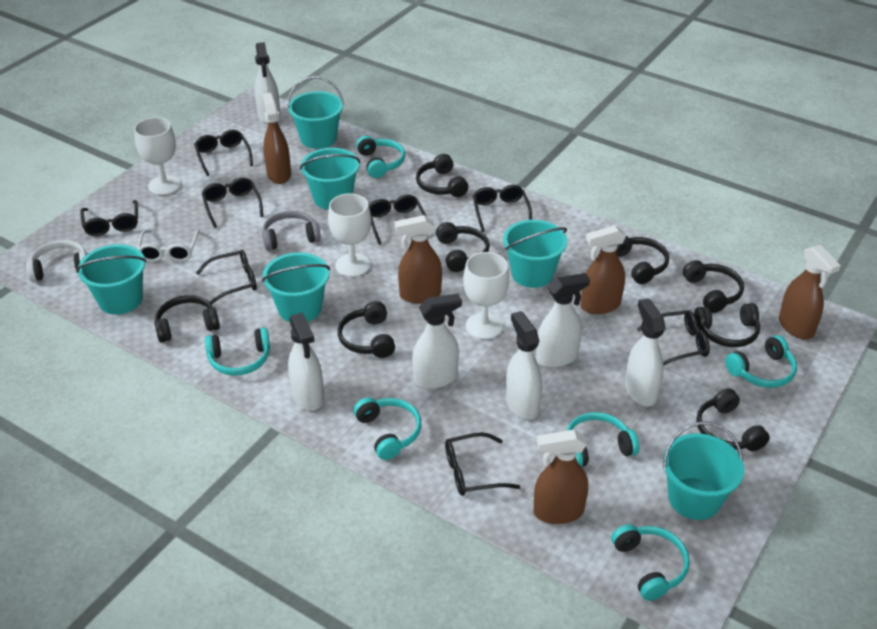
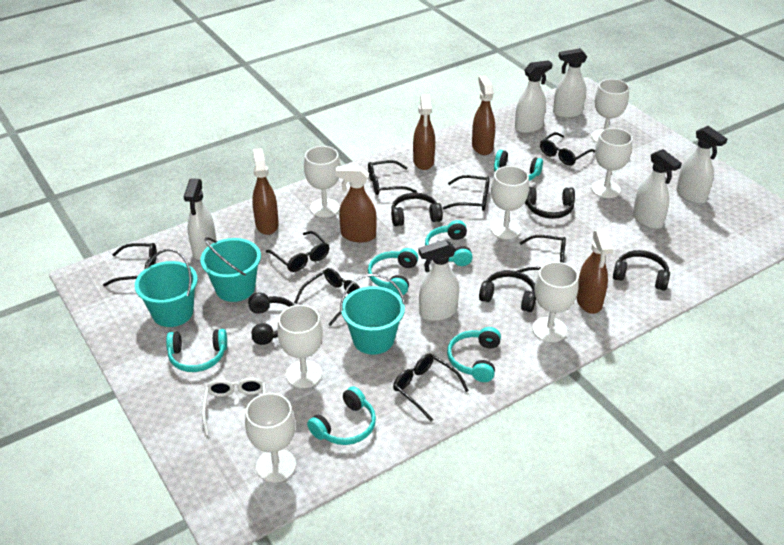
black headphones: 8 -> 5
grey headphones: 1 -> 0
turquoise bucket: 6 -> 3
white goblet: 3 -> 7
white headphones: 1 -> 0

